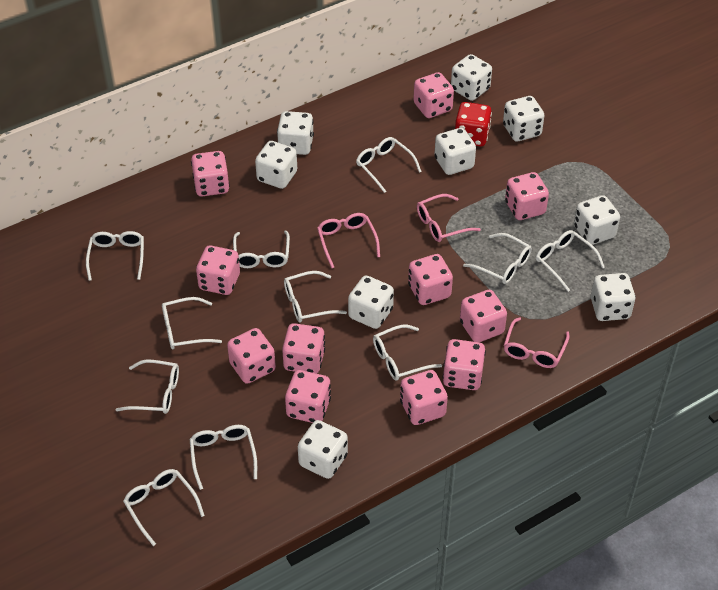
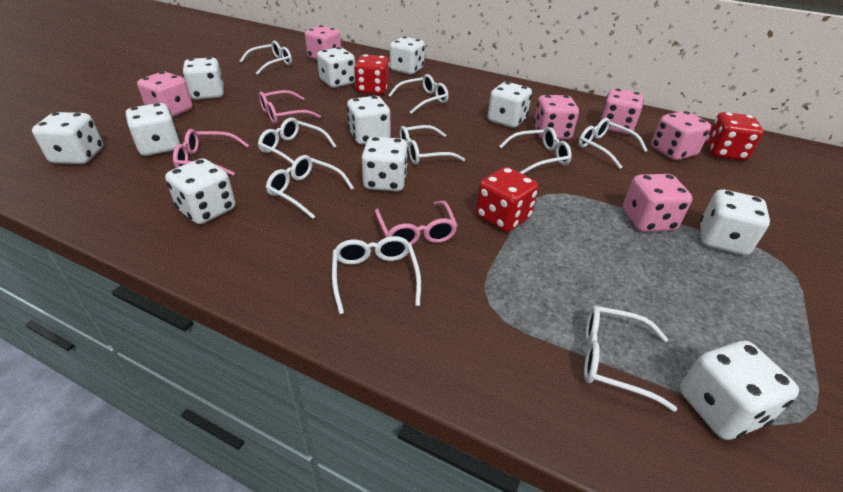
pink dice: 11 -> 6
red dice: 1 -> 3
white dice: 9 -> 11
white glasses: 11 -> 9

